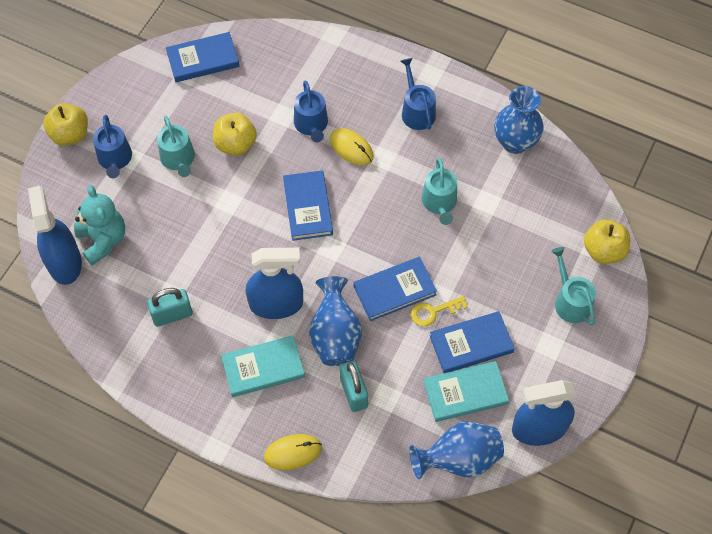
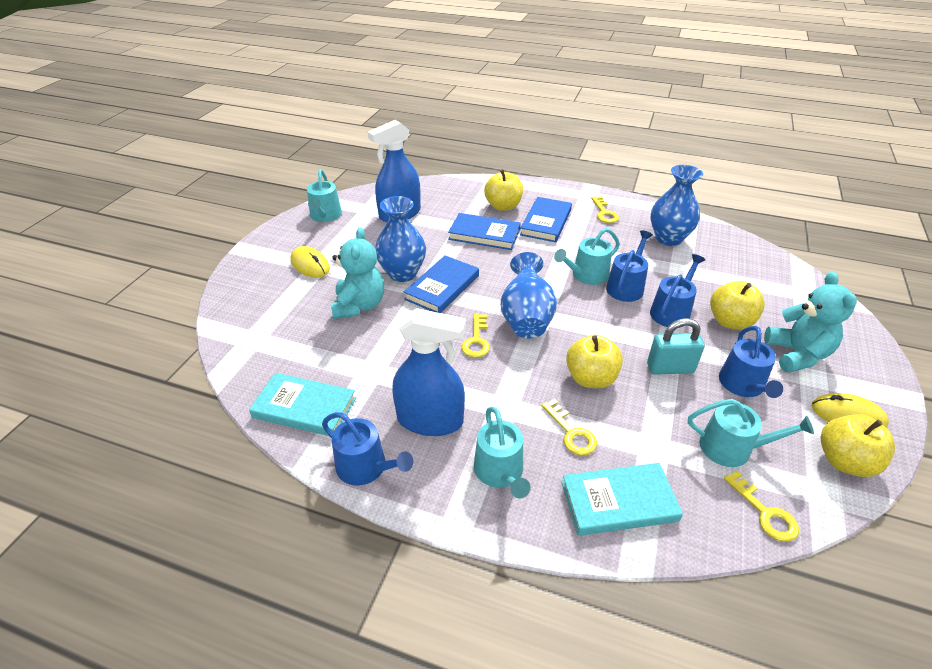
blue book: 4 -> 3
blue spray bottle: 3 -> 2
blue watering can: 3 -> 4
turquoise padlock: 2 -> 1
turquoise teddy bear: 1 -> 2
turquoise watering can: 3 -> 4
yellow apple: 3 -> 4
yellow key: 1 -> 4

